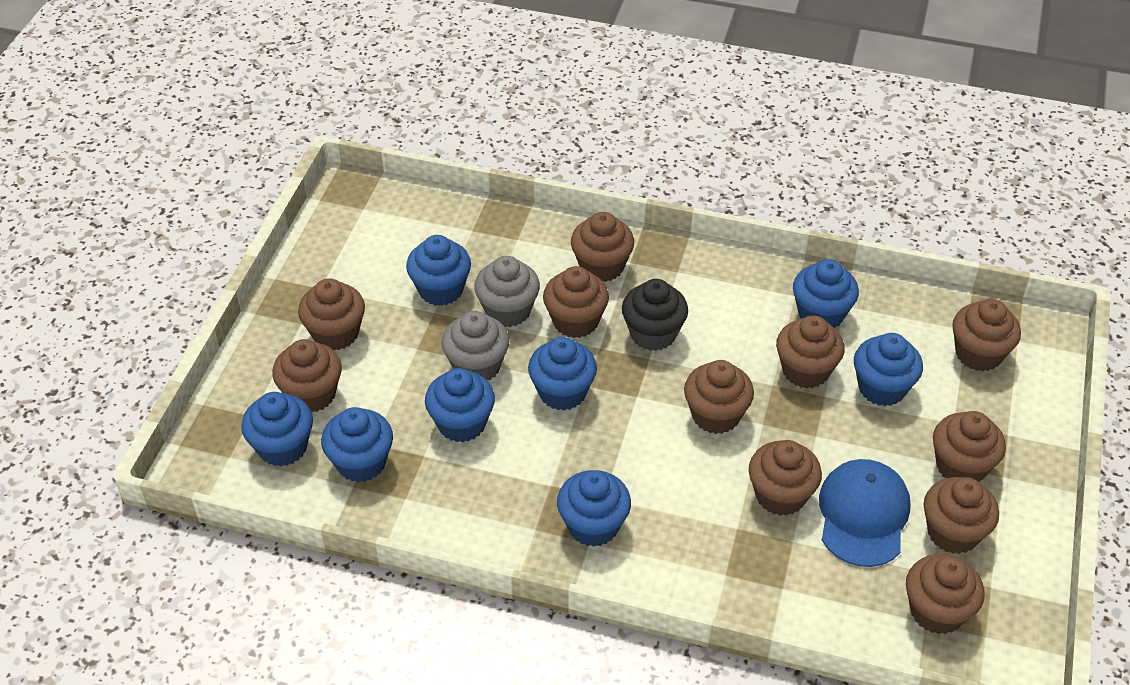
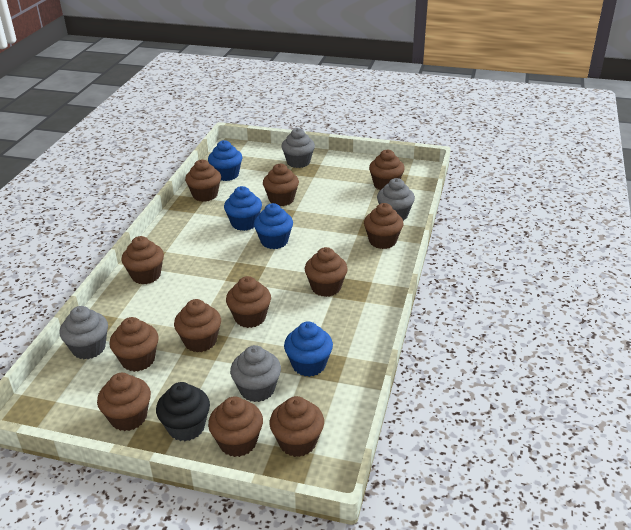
blue cap: 1 -> 0
blue cupcake: 8 -> 4
brown cupcake: 11 -> 12
grey cupcake: 2 -> 4

